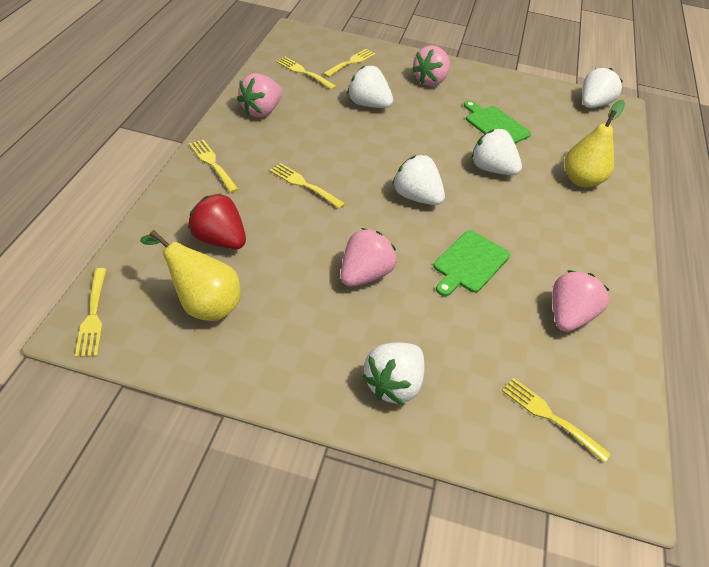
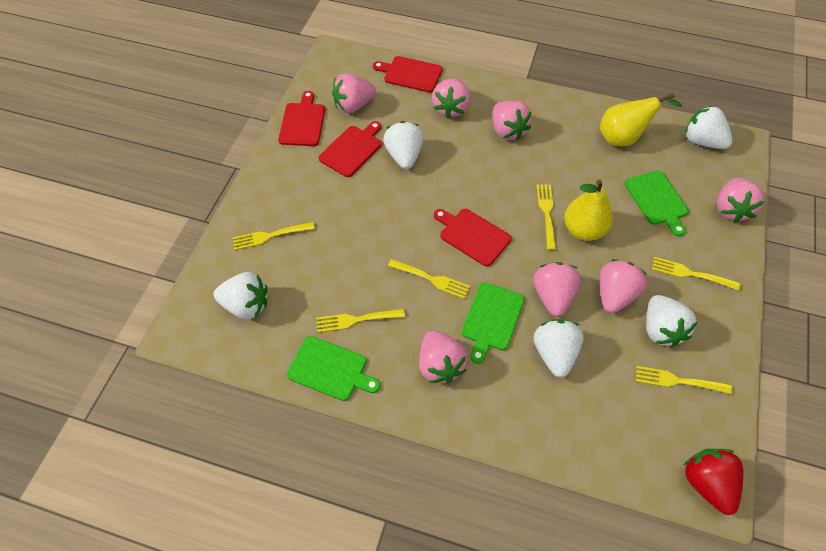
green cutting board: 2 -> 3
pink strawberry: 4 -> 7
red cutting board: 0 -> 4

